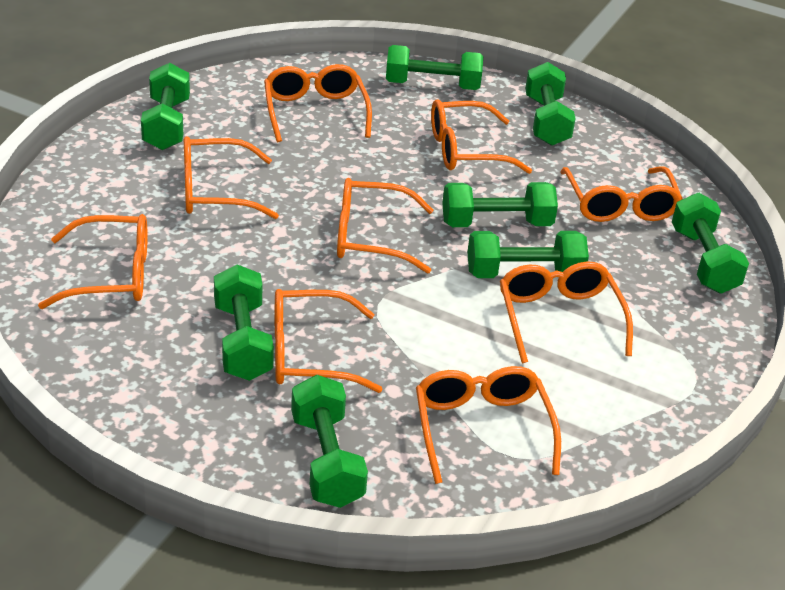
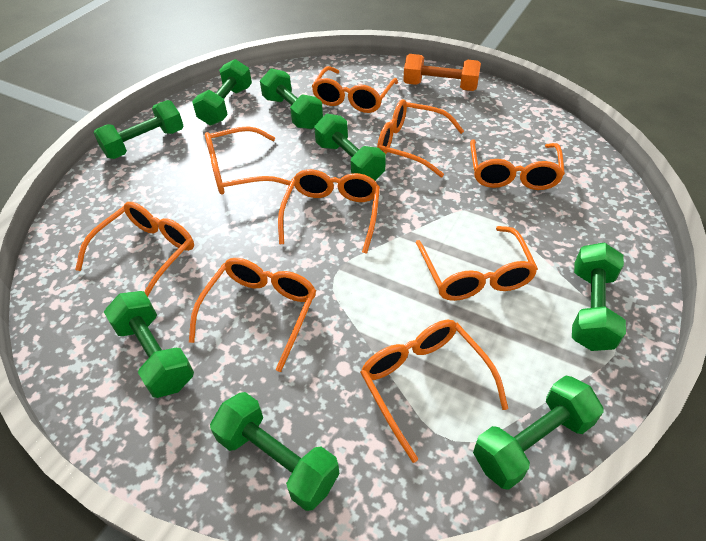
orange dumbbell: 0 -> 1

